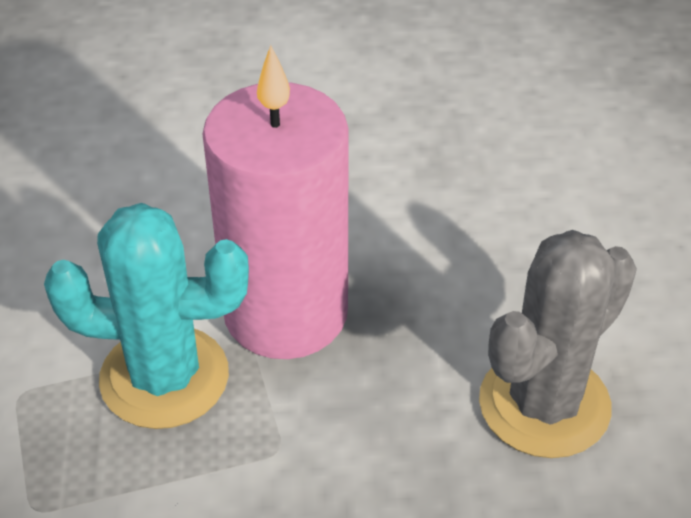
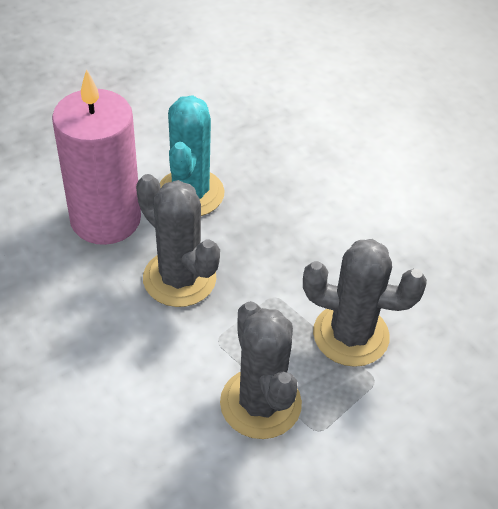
grey cactus: 1 -> 3

